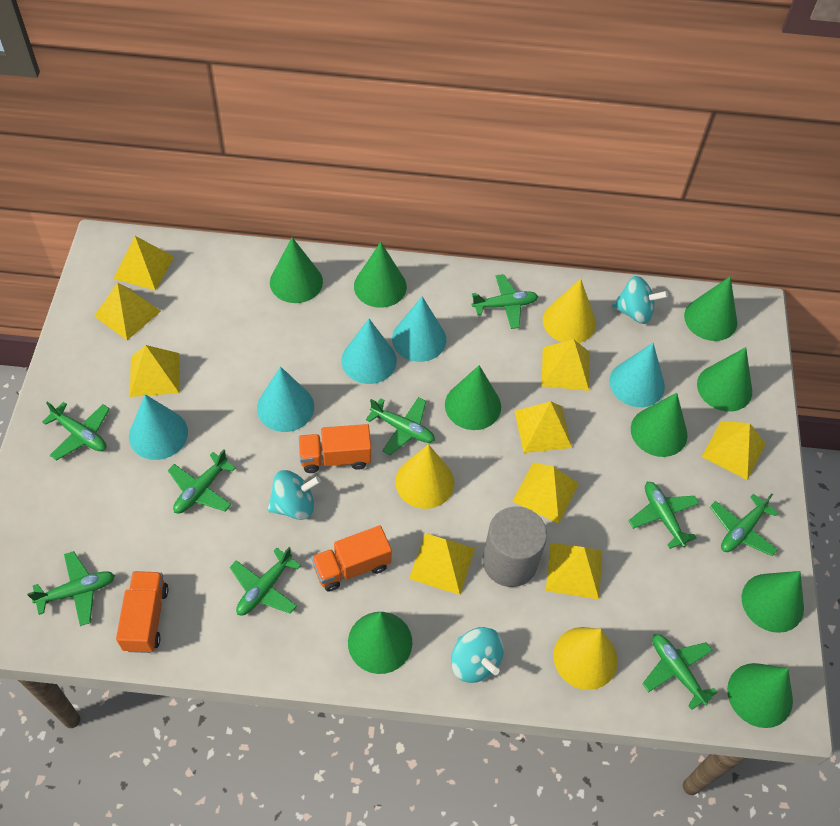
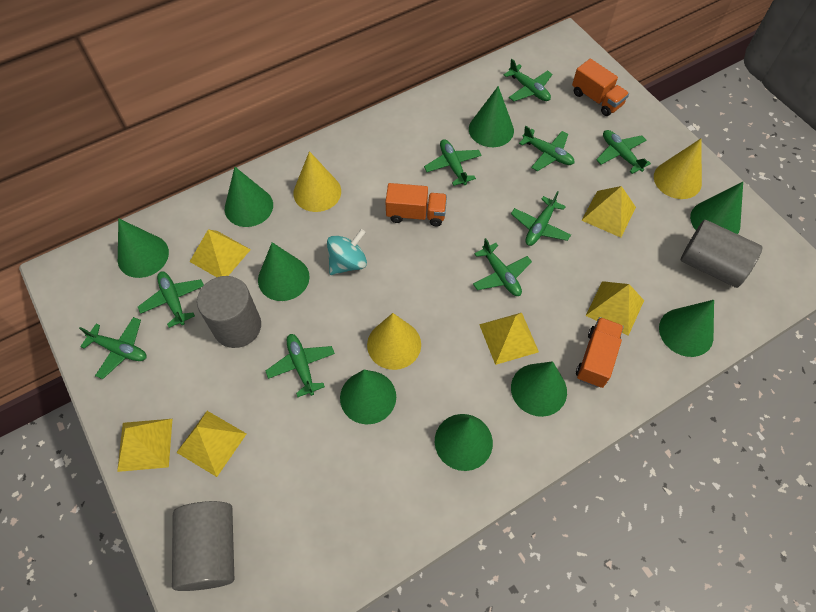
grey cylinder: 1 -> 3
turquoise cone: 5 -> 0
turquoise spinning top: 3 -> 1
yellow pyramid: 9 -> 6

